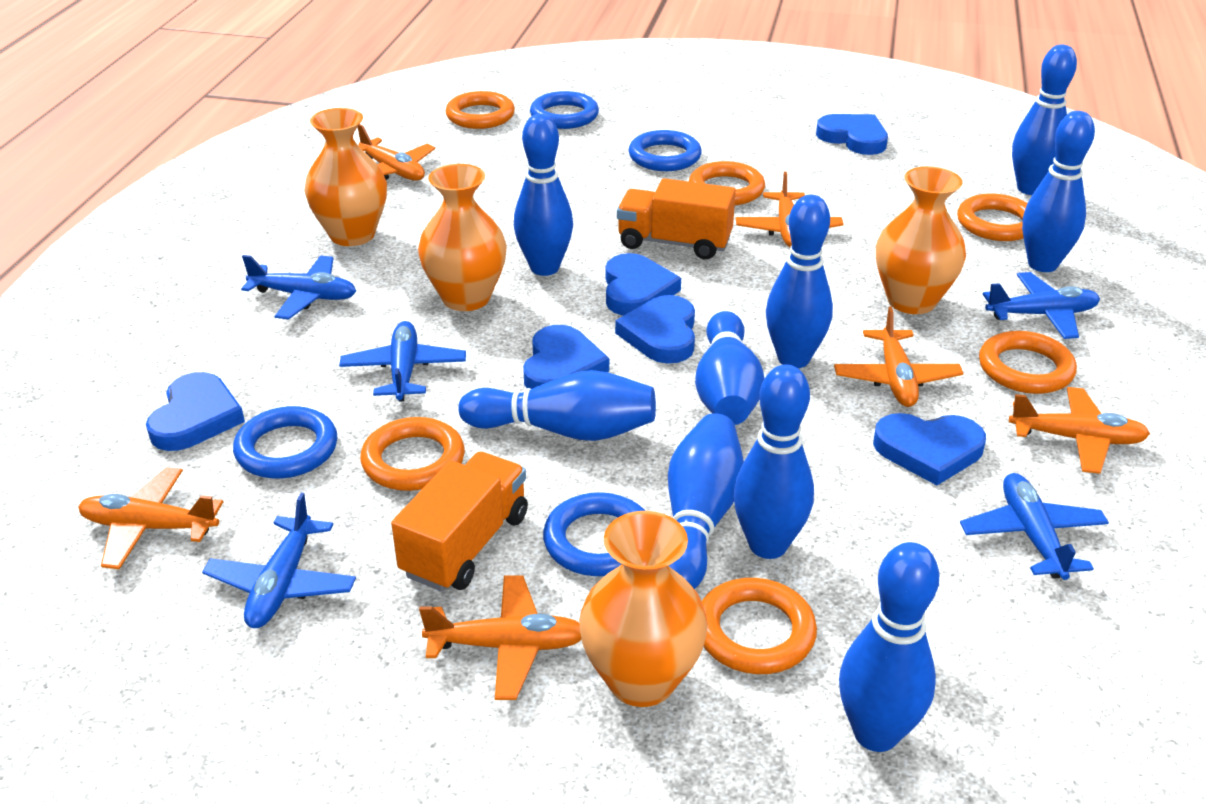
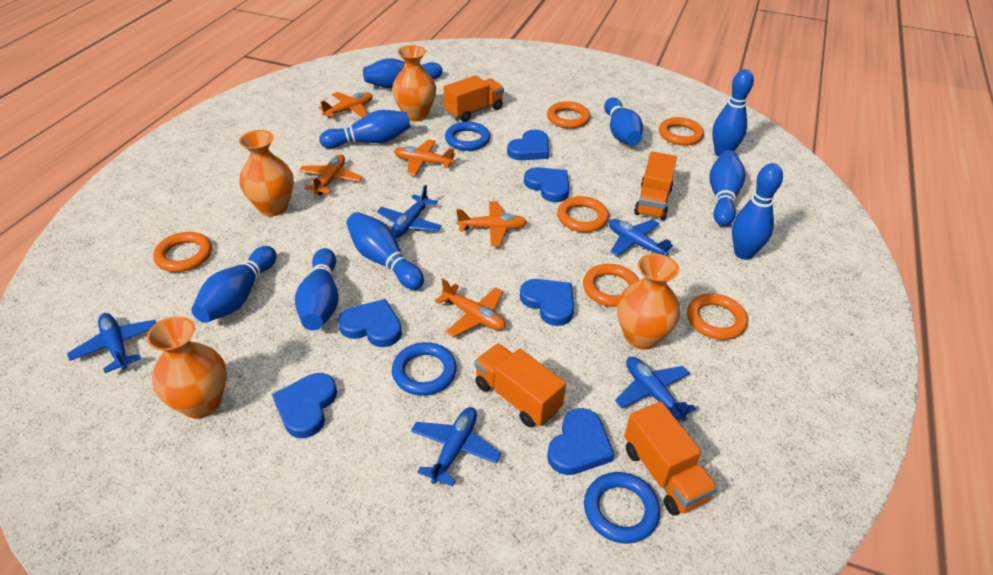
blue ring: 4 -> 3
orange plane: 6 -> 5
orange truck: 2 -> 4

